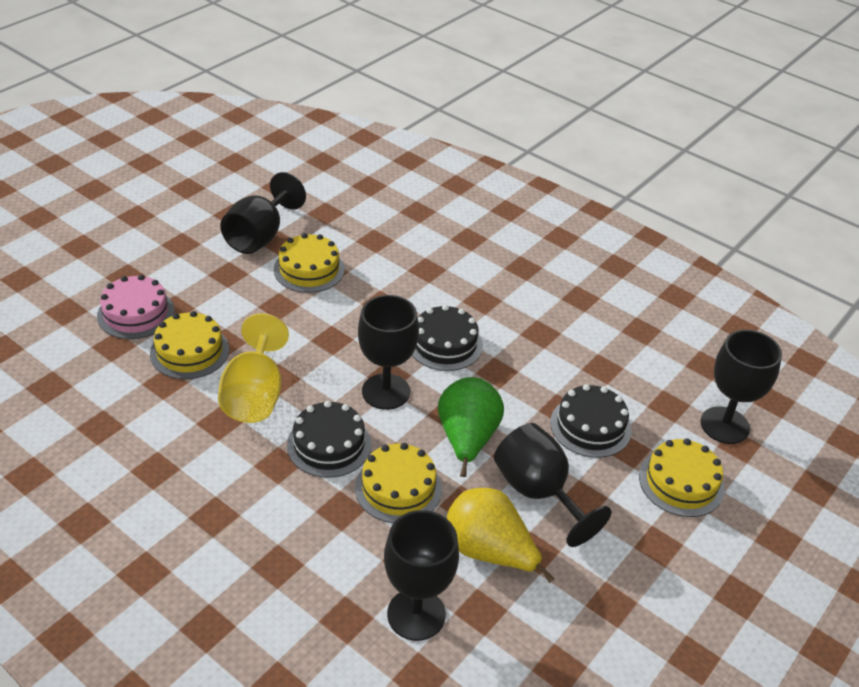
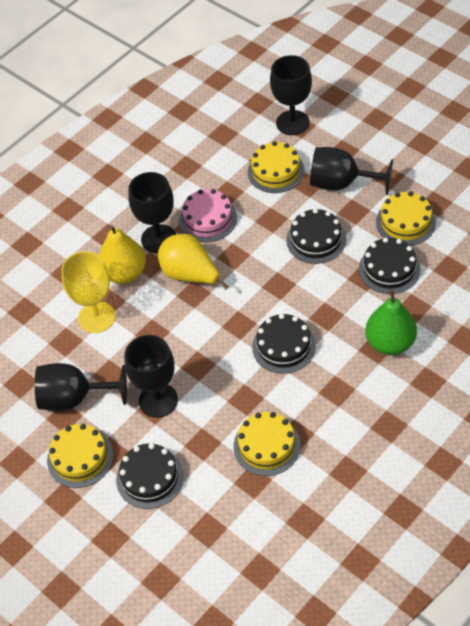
black cake: 3 -> 4
yellow pear: 1 -> 2

